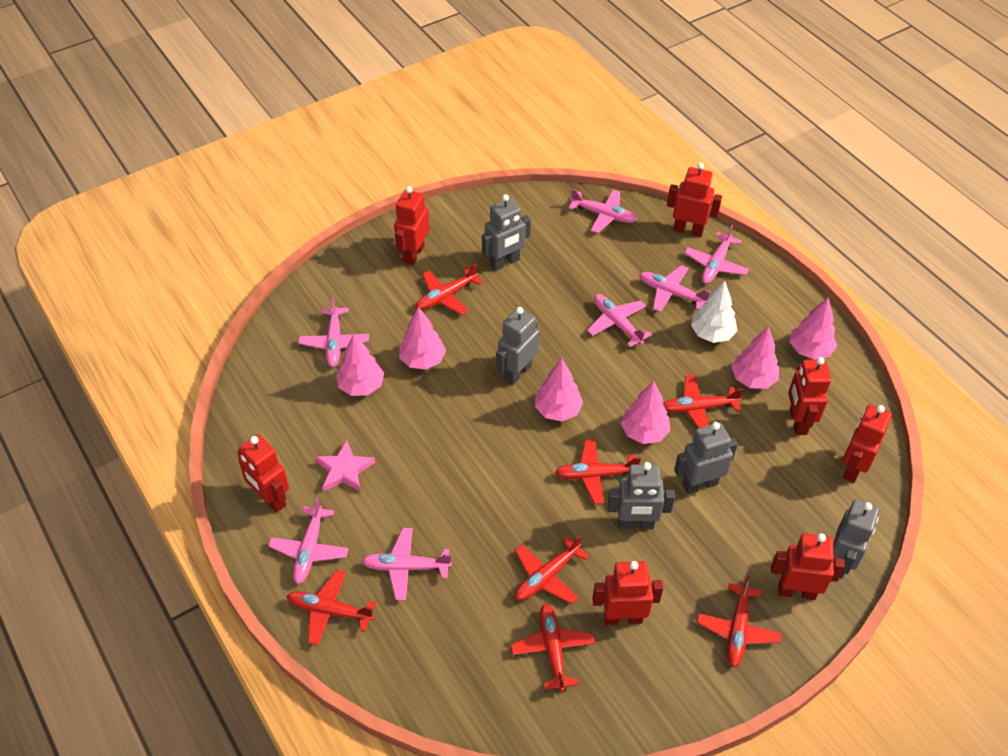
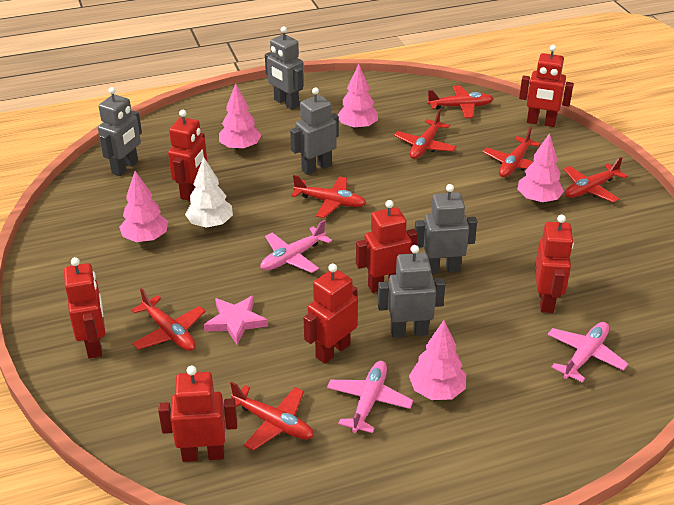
pink plane: 7 -> 3
pink tree: 6 -> 5

